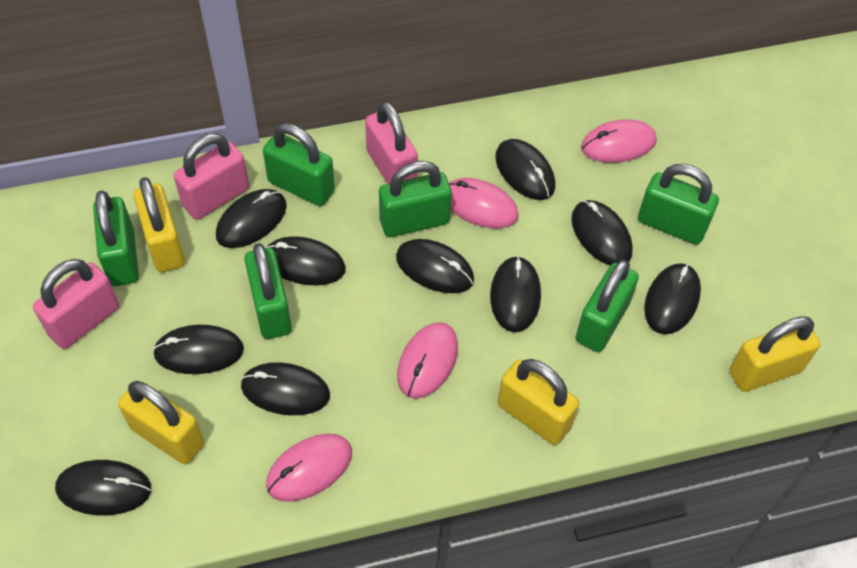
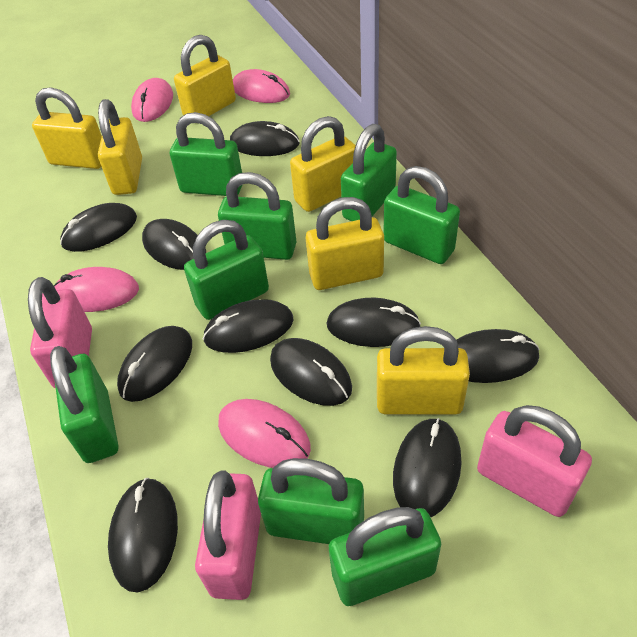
green padlock: 6 -> 8
yellow padlock: 4 -> 6

